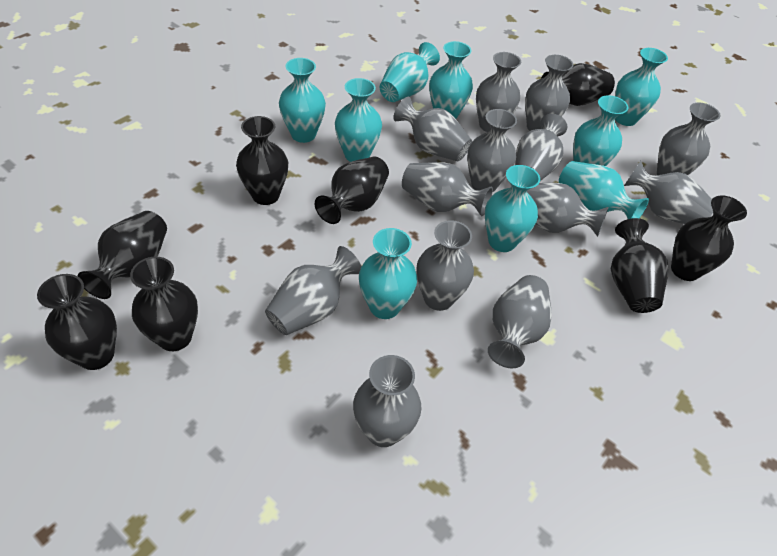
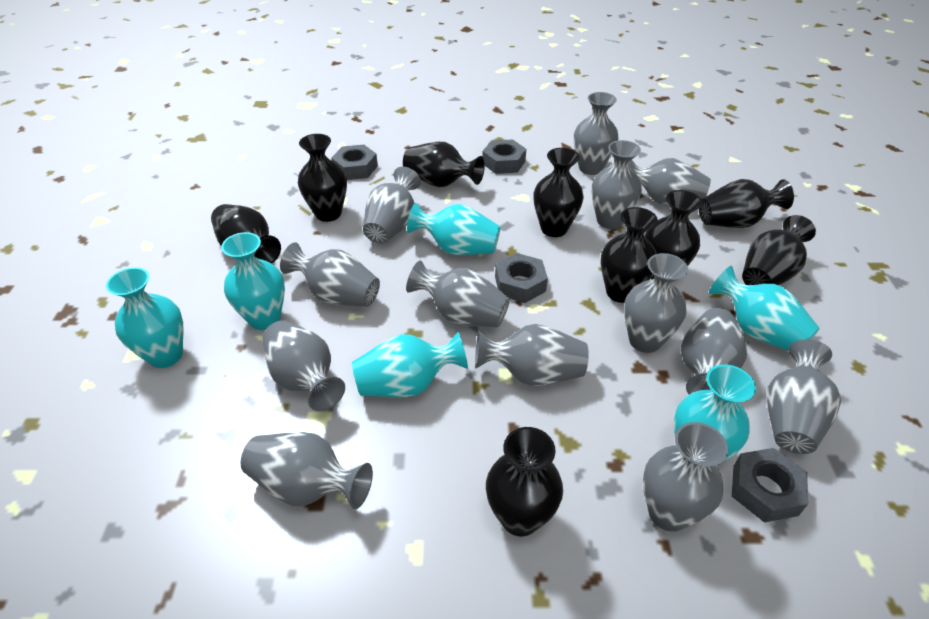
black vase: 8 -> 9
grey nut: 0 -> 4
turquoise vase: 9 -> 6

